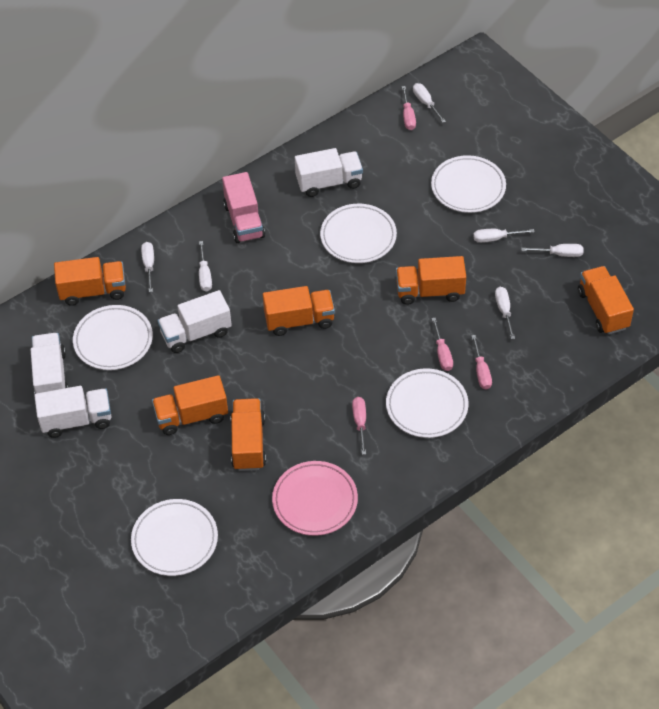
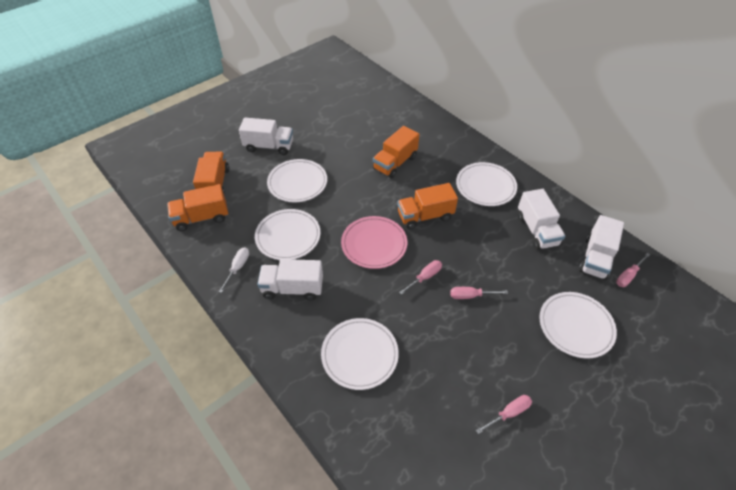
orange truck: 6 -> 4
pink truck: 1 -> 0
white screwdriver: 6 -> 1

